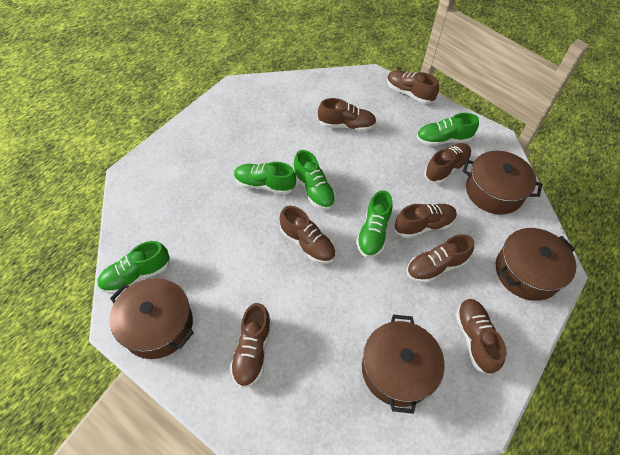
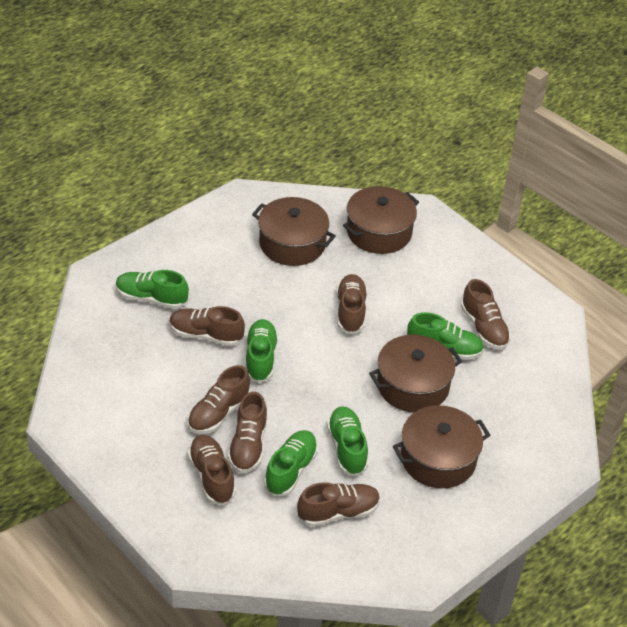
brown shoe: 8 -> 7

